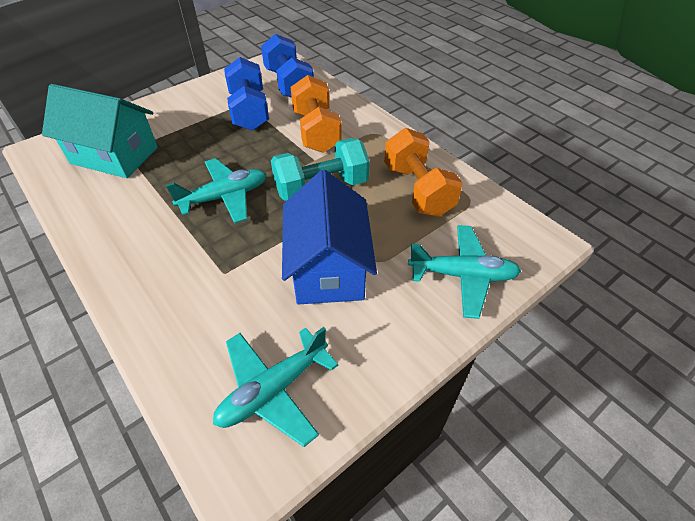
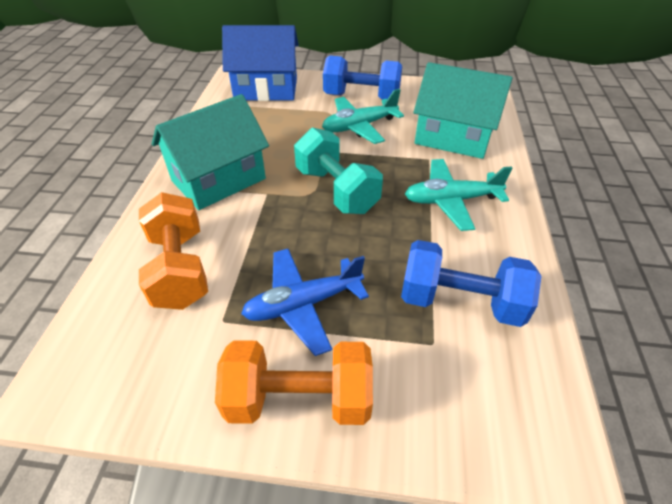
blue plane: 0 -> 1
turquoise house: 1 -> 2
turquoise plane: 3 -> 2

